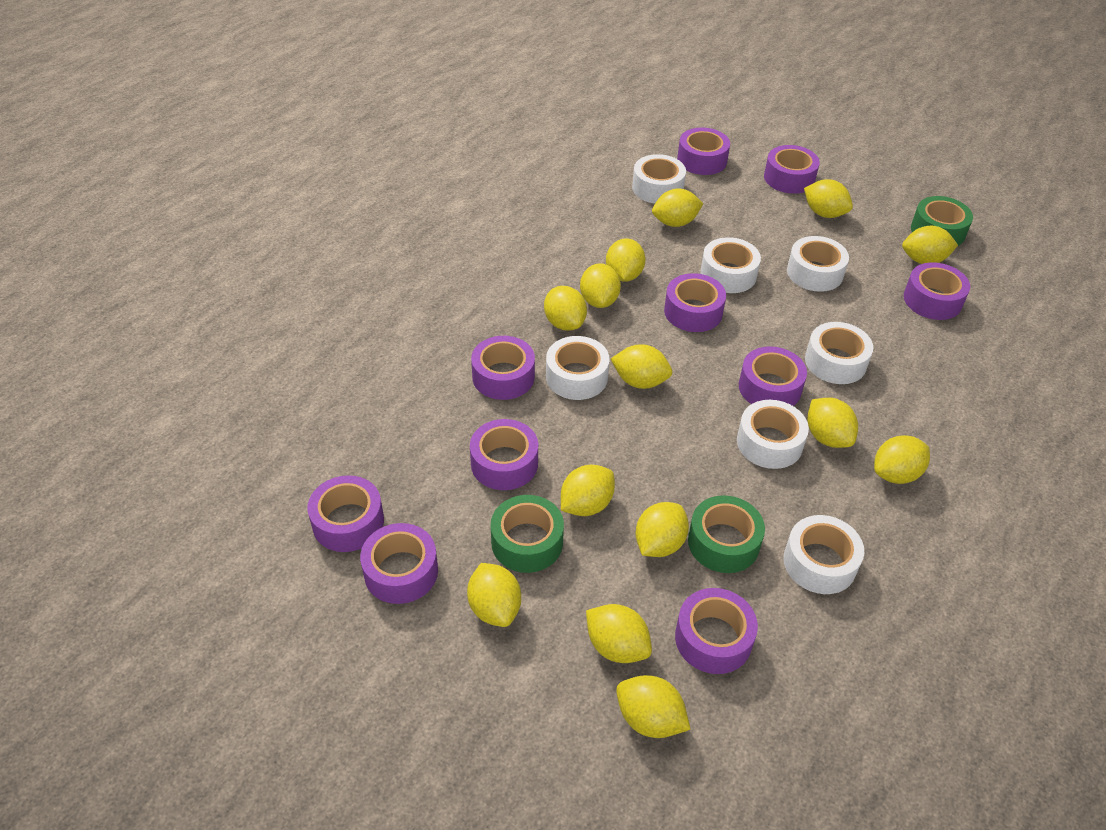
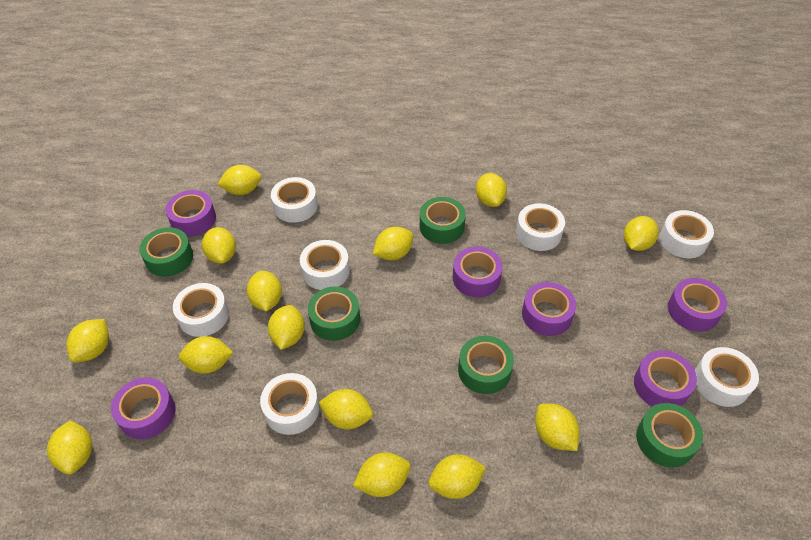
green tape: 3 -> 5
purple tape: 10 -> 6

